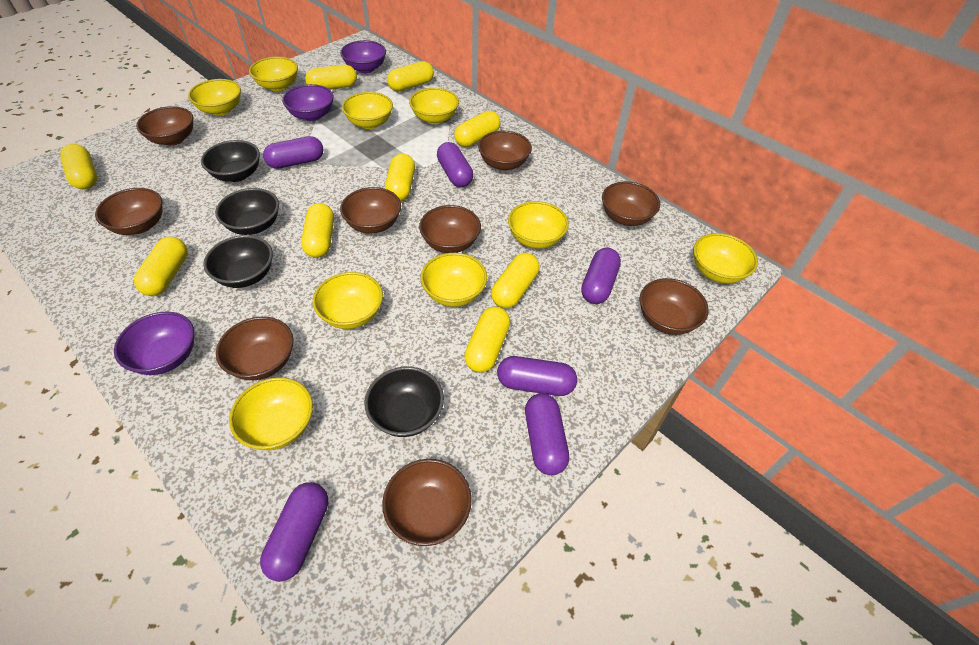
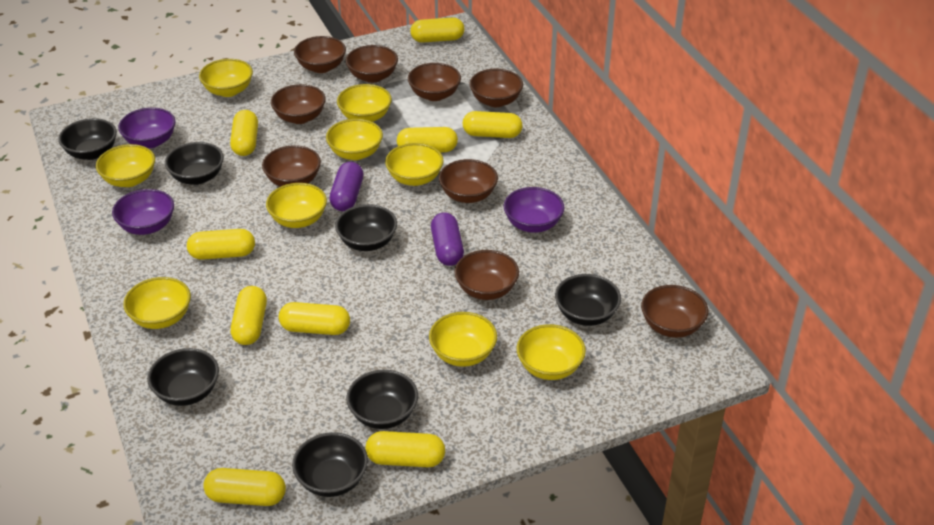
black bowl: 4 -> 7
purple capsule: 6 -> 2

